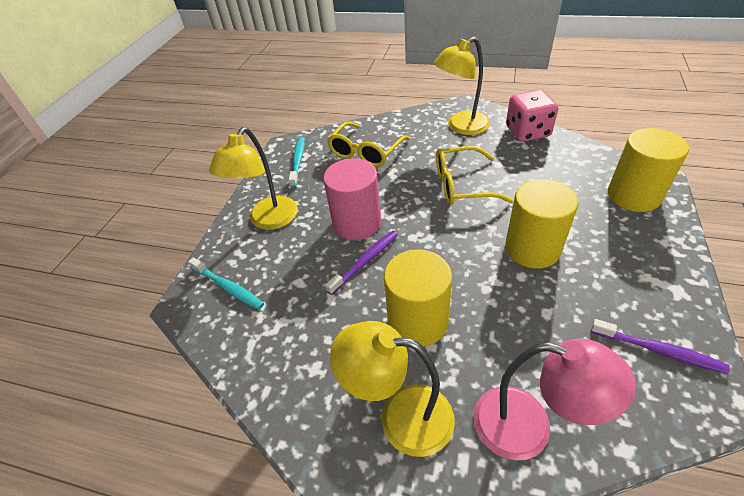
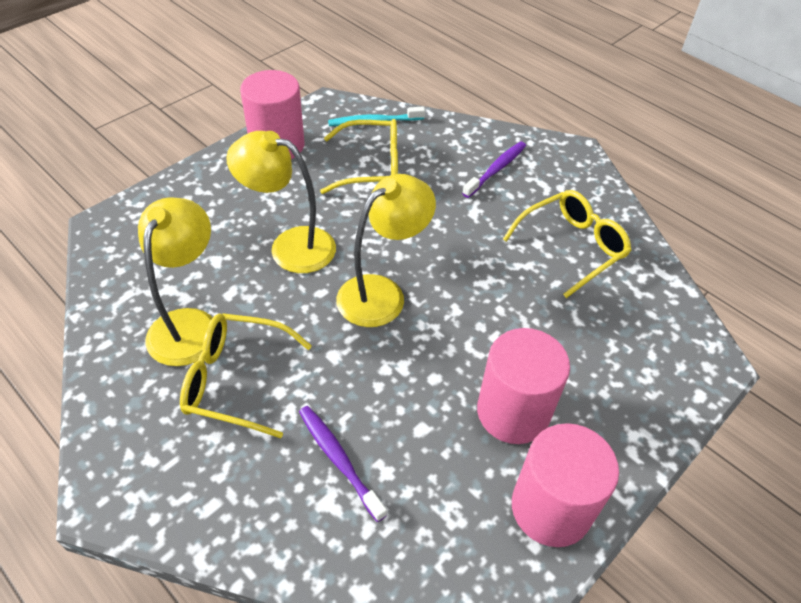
pink cylinder: 1 -> 3
pink dice: 1 -> 0
pink lamp: 1 -> 0
turquoise toothbrush: 2 -> 1
yellow cylinder: 3 -> 0
yellow glasses: 2 -> 3

